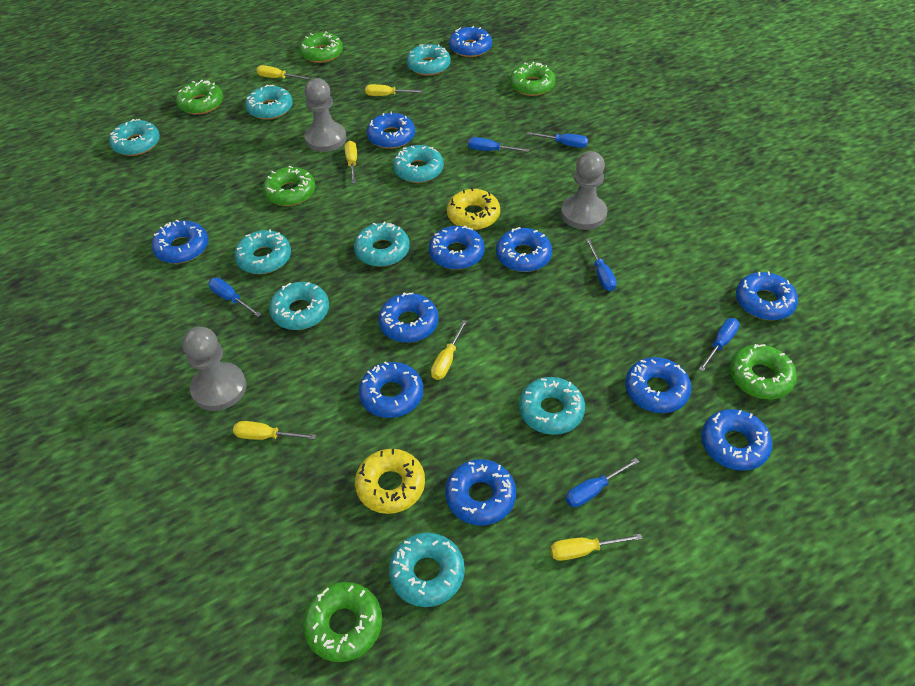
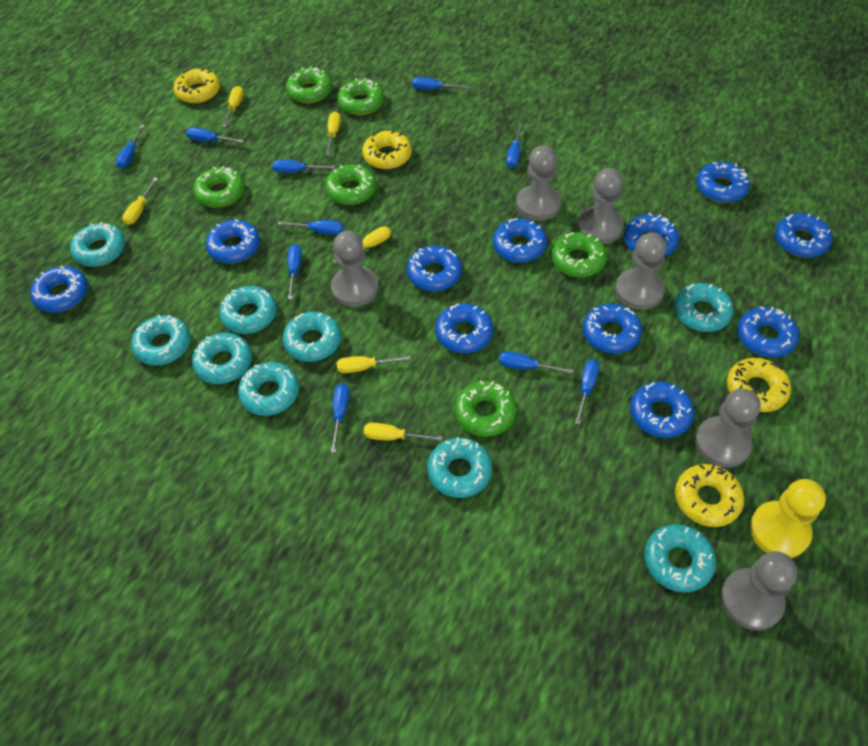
blue screwdriver: 6 -> 10
grey pawn: 3 -> 6
yellow donut: 2 -> 4
yellow pawn: 0 -> 1

